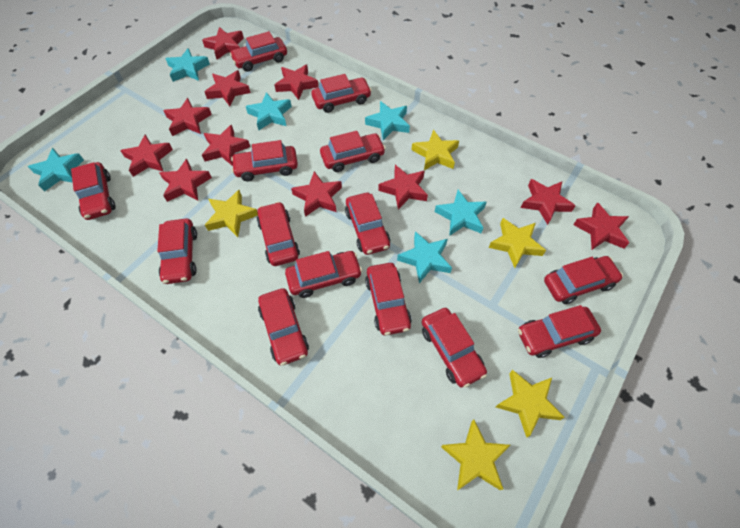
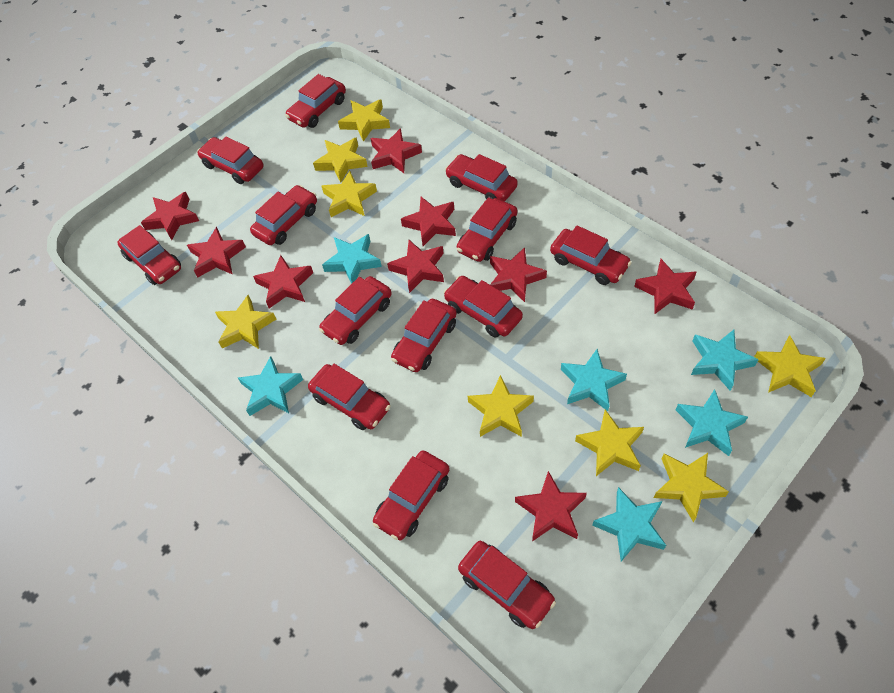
red car: 14 -> 13
red star: 11 -> 9
yellow star: 5 -> 8

